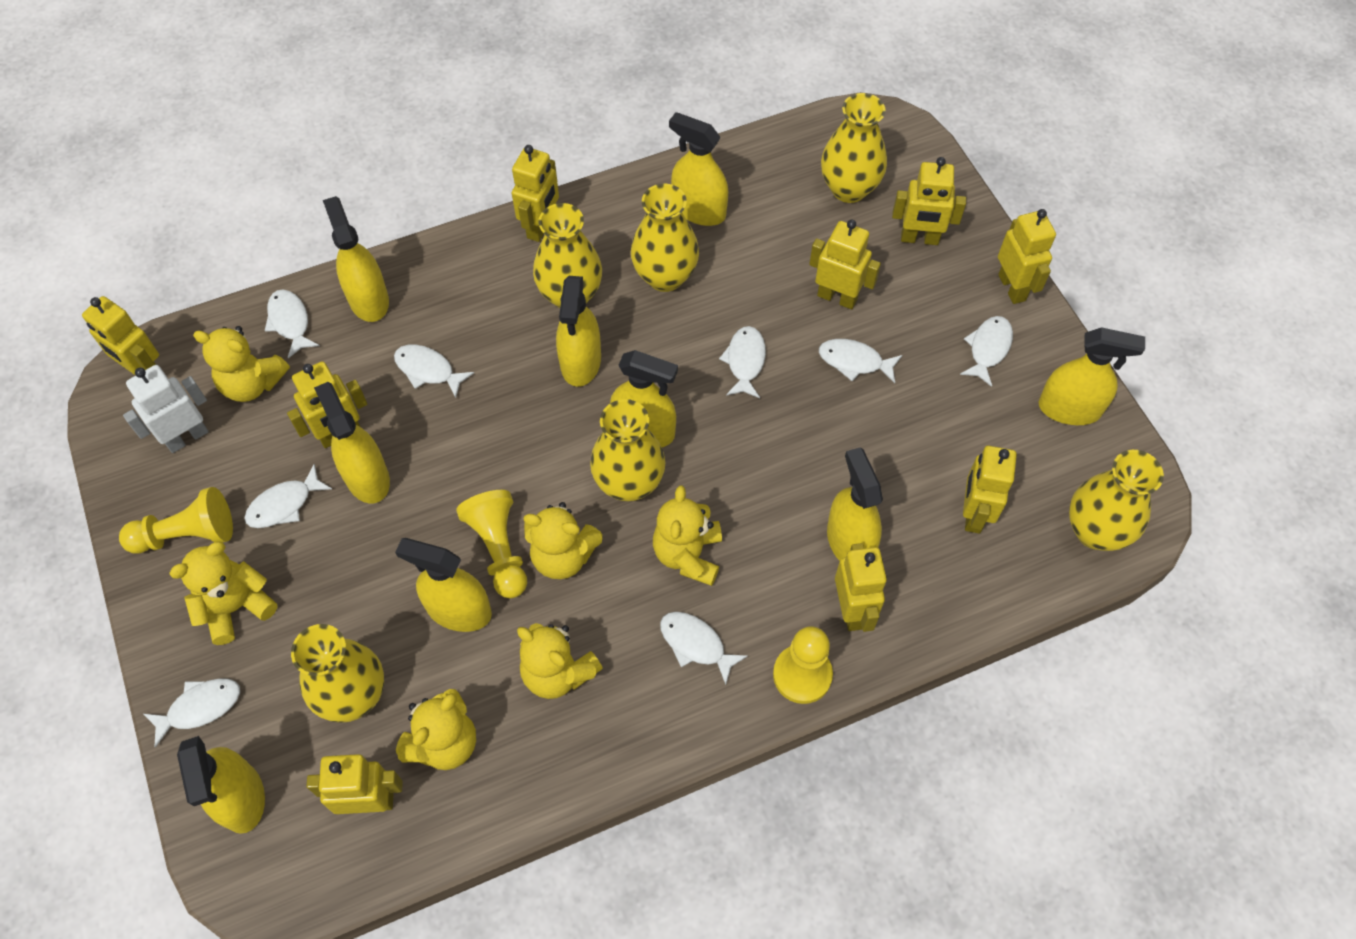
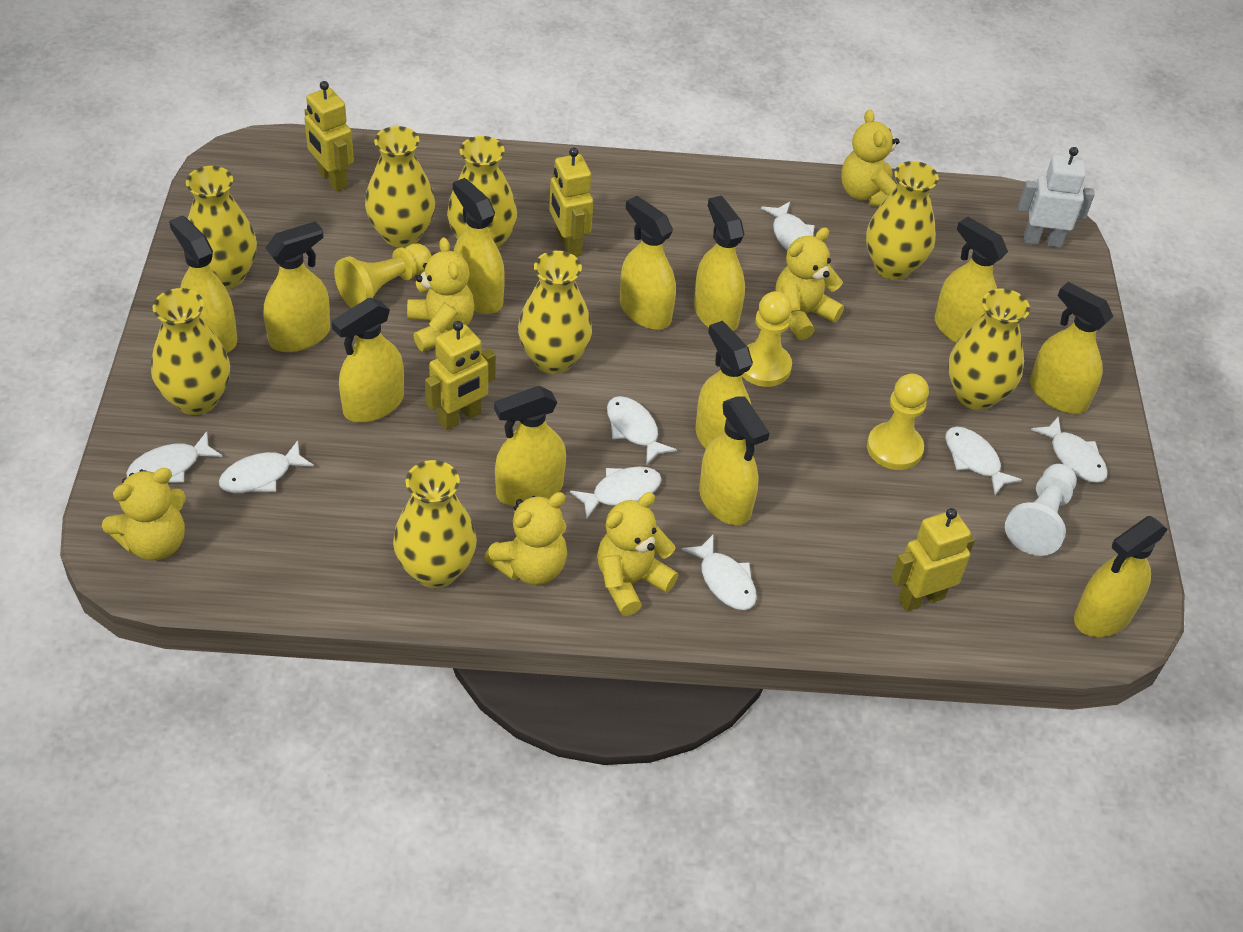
white pawn: 0 -> 1
yellow robot: 9 -> 4
yellow spray bottle: 9 -> 12
yellow vase: 6 -> 8

